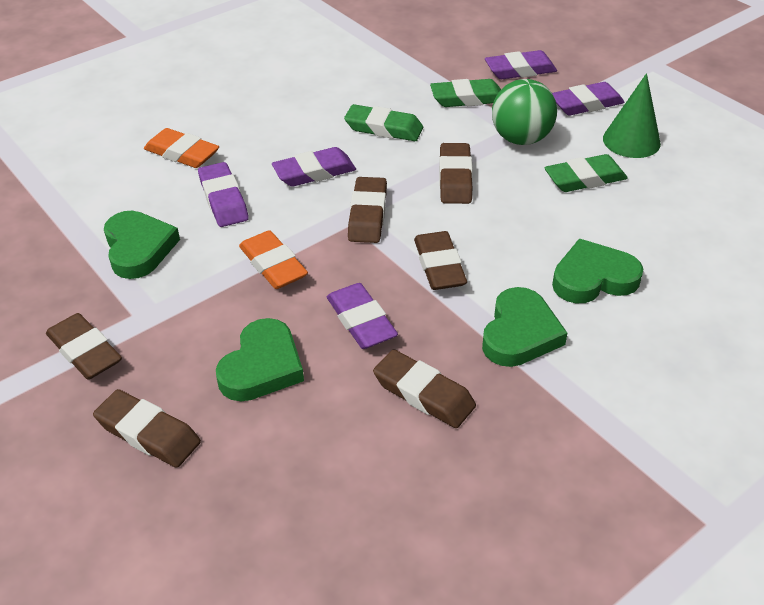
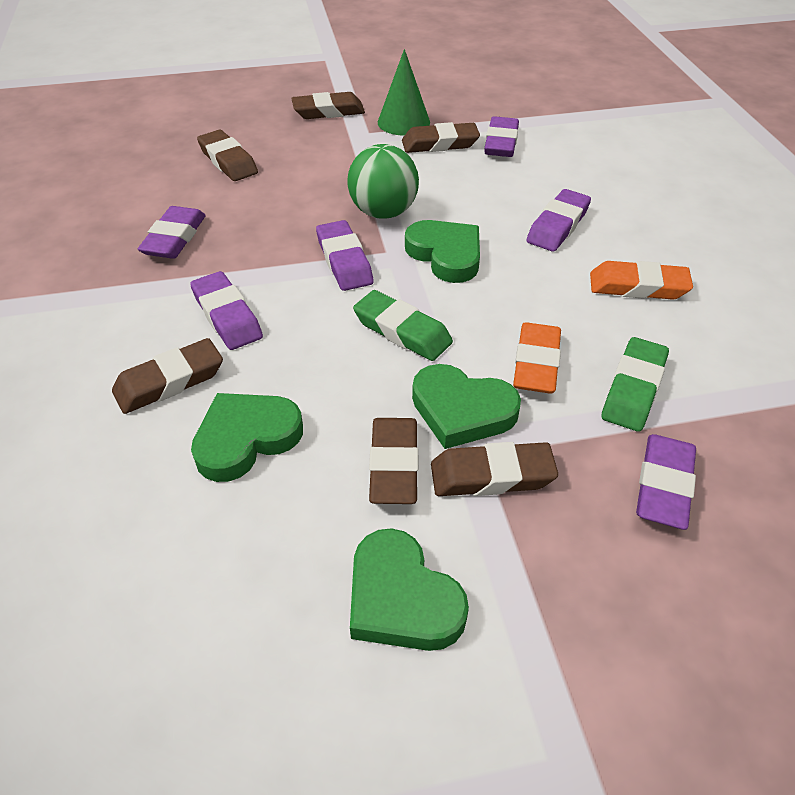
green eraser: 3 -> 2
purple eraser: 5 -> 6

